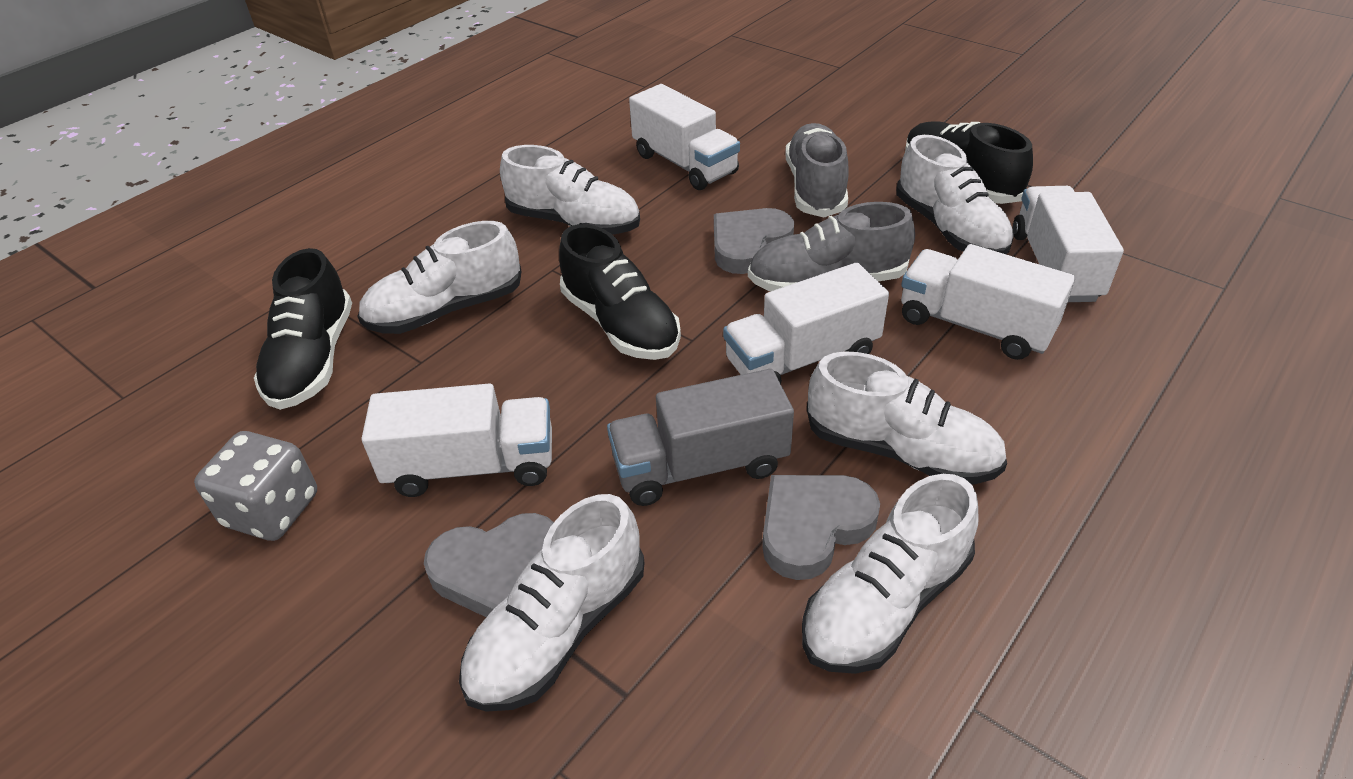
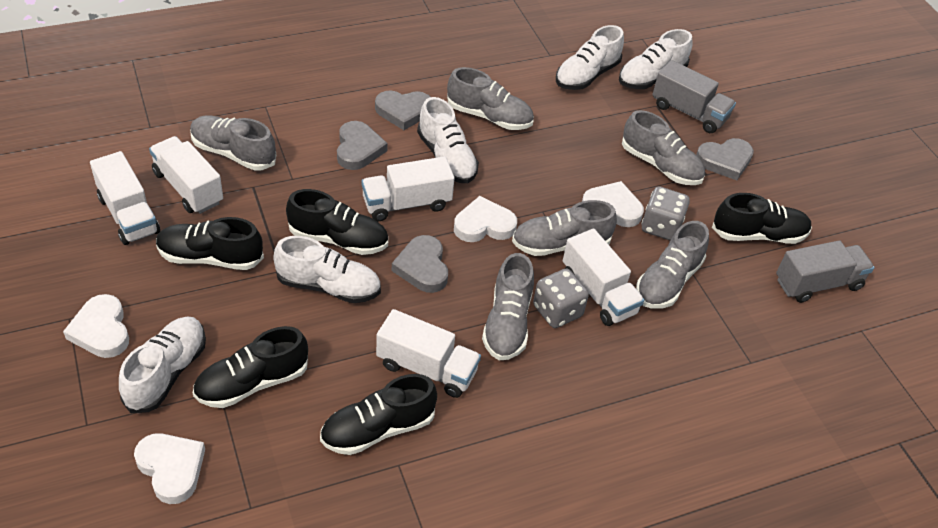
black shoe: 3 -> 5
grey dice: 1 -> 2
grey heart: 3 -> 4
grey shoe: 2 -> 6
grey truck: 1 -> 2
white heart: 0 -> 4
white shoe: 6 -> 5

